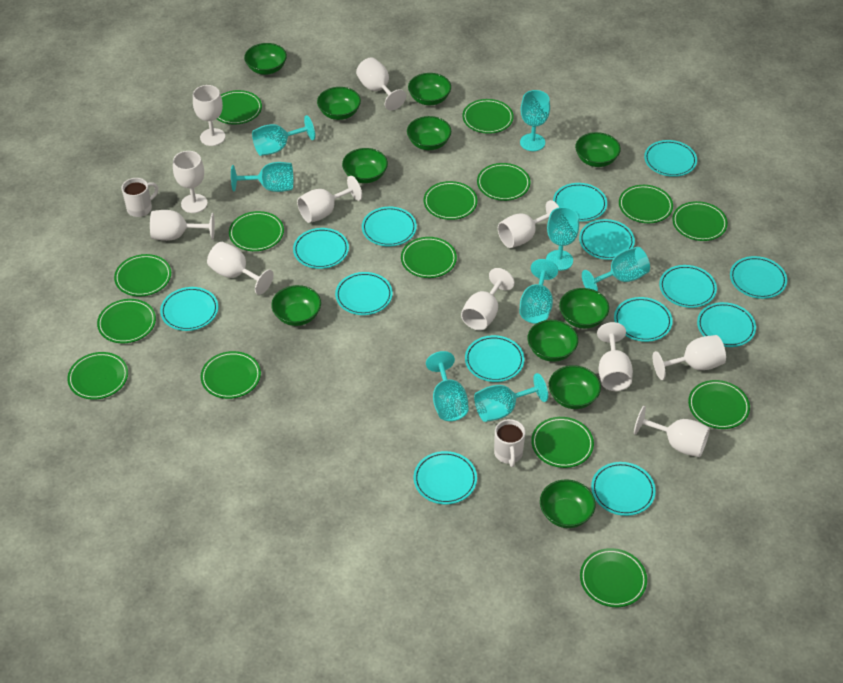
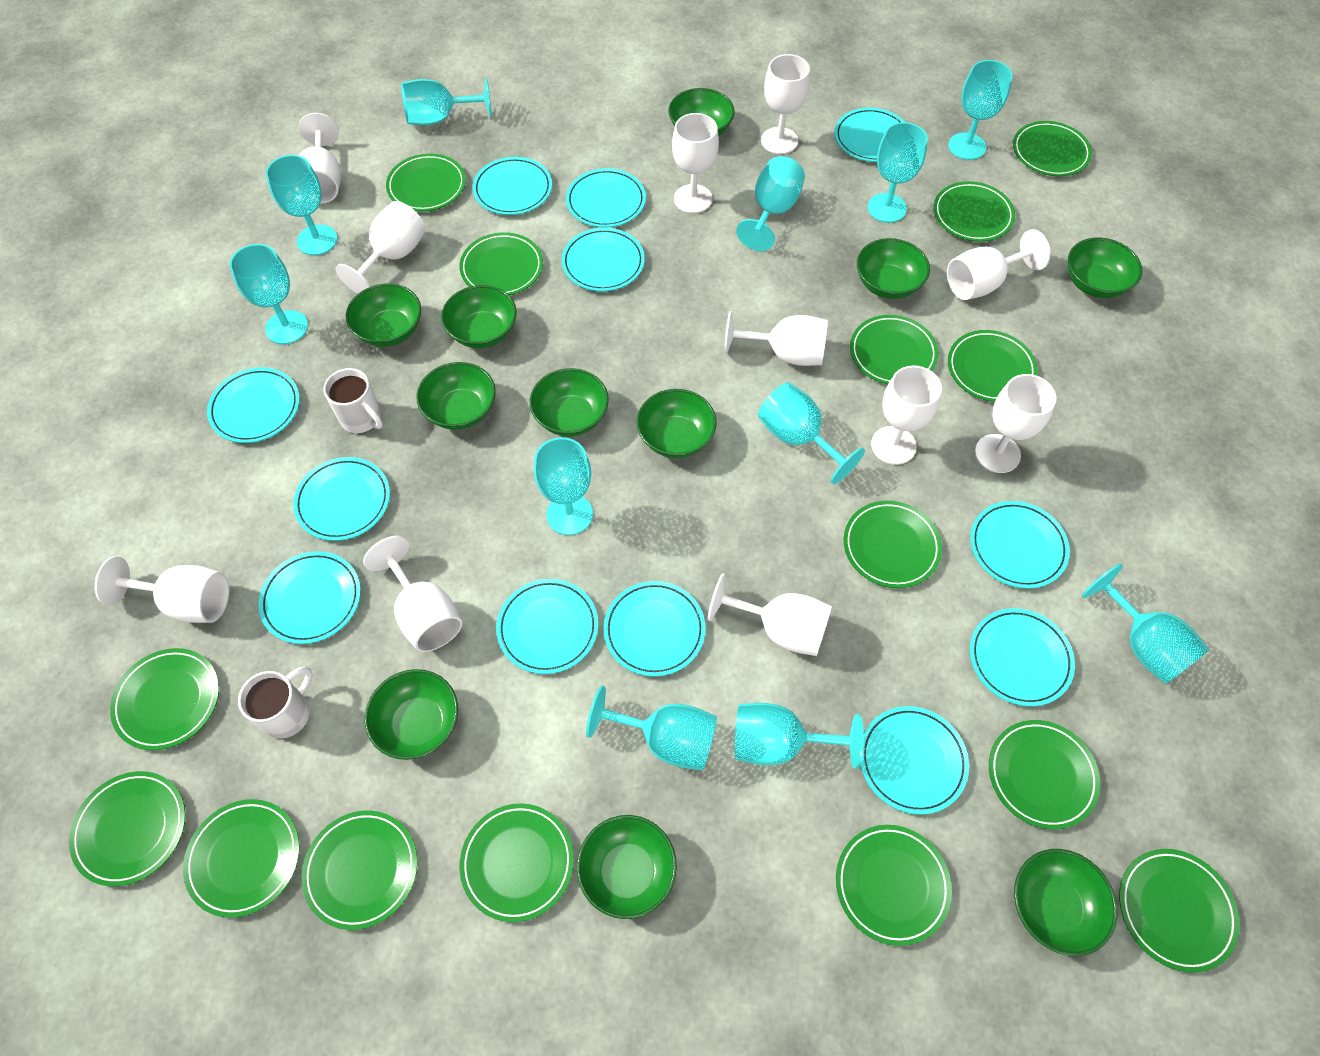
turquoise goblet: 8 -> 11
turquoise plate: 14 -> 12

